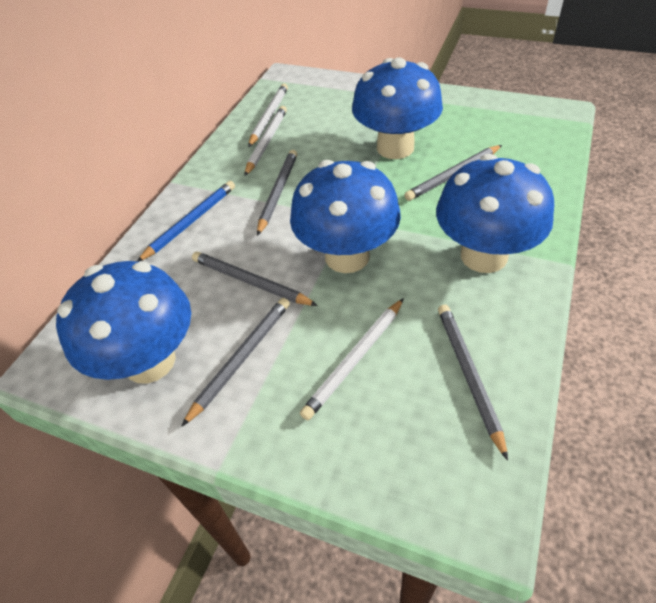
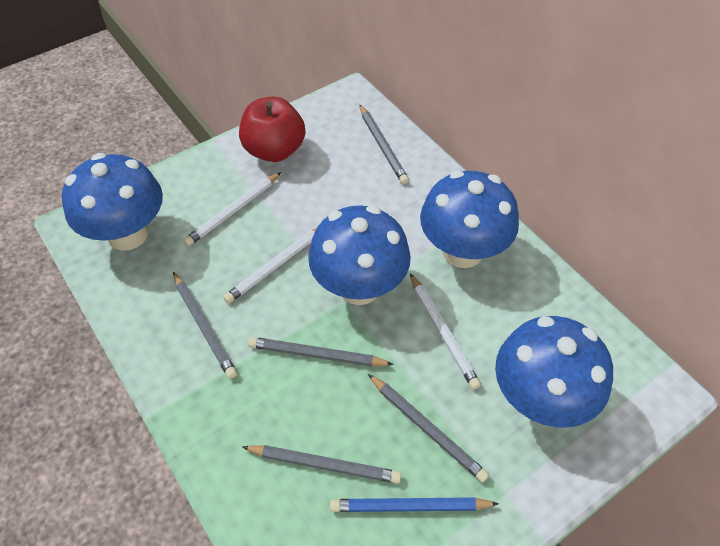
red apple: 0 -> 1

